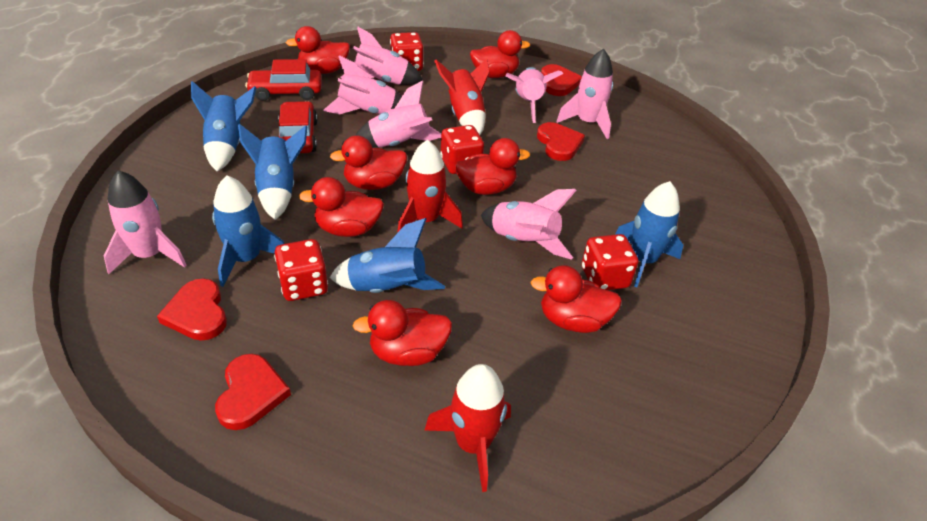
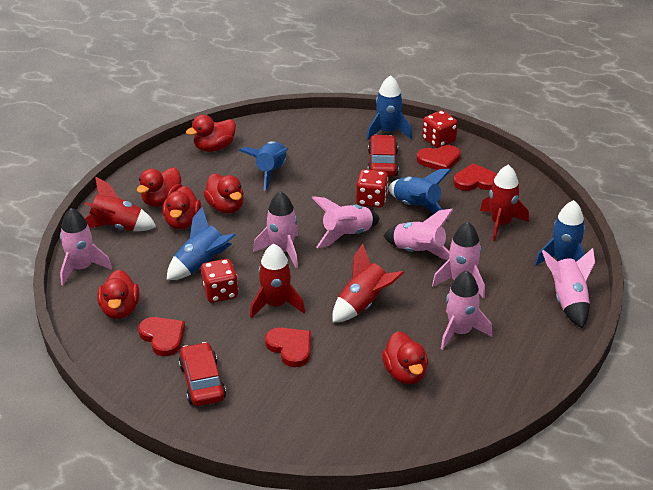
red dice: 4 -> 3
red duck: 7 -> 6
red rocket: 3 -> 4

